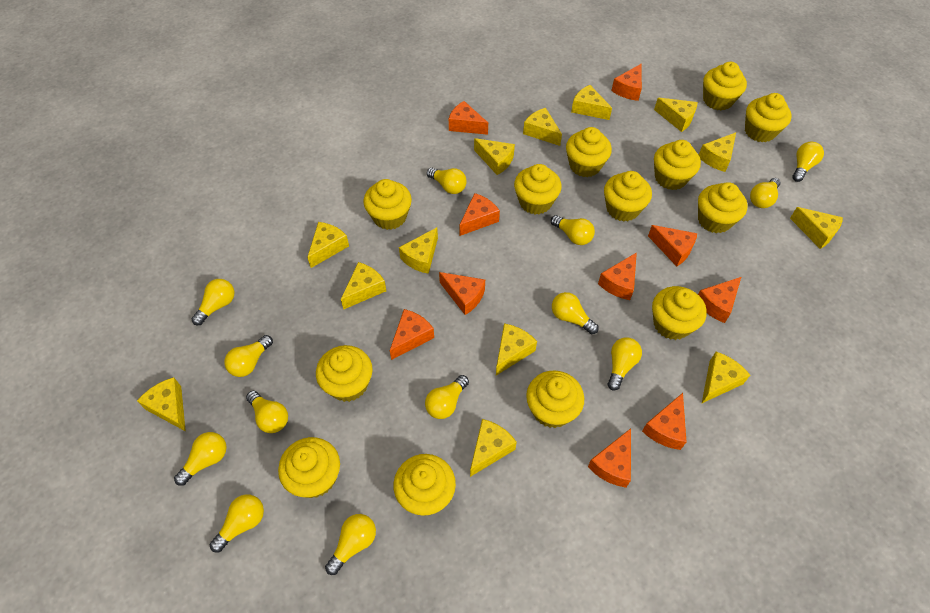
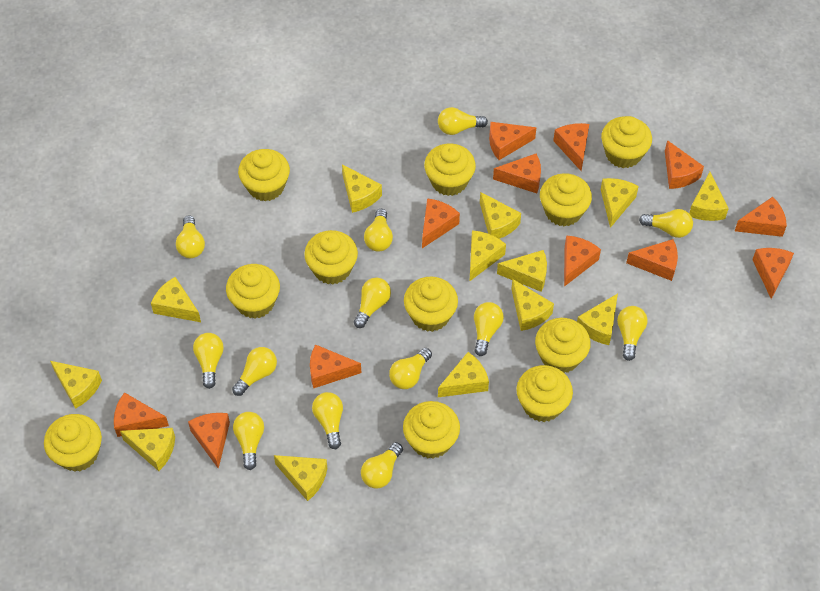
orange cheese: 10 -> 12
yellow cupcake: 13 -> 11

